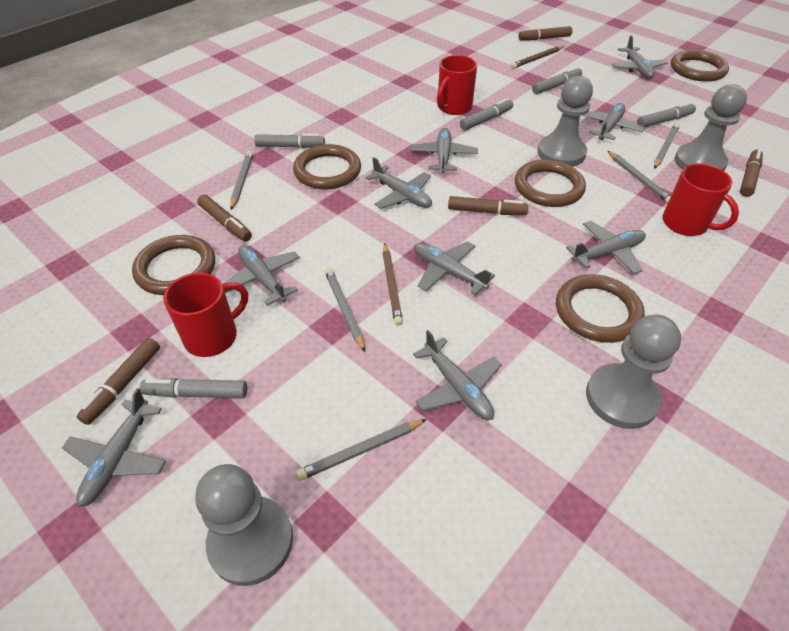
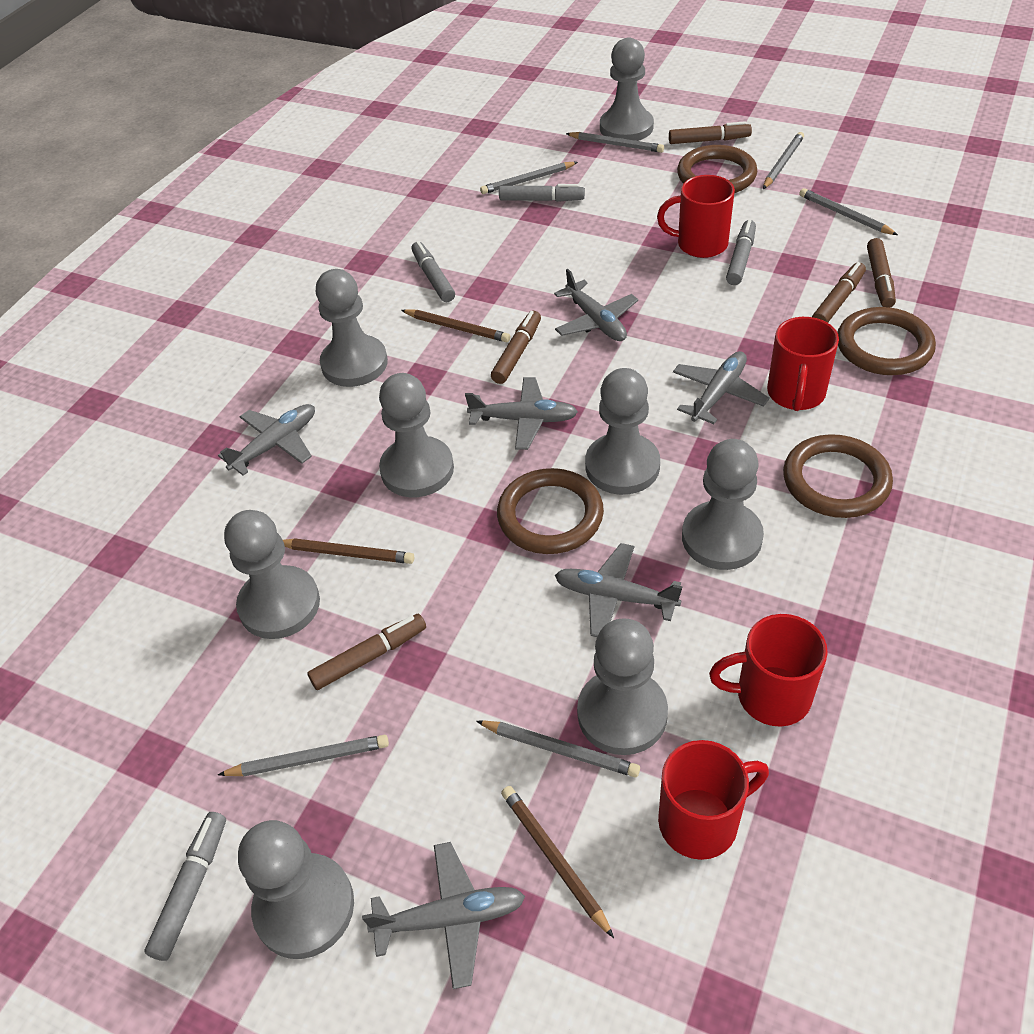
brown pencil: 2 -> 3
brown ring: 5 -> 4
grey marker: 5 -> 4
grey pawn: 4 -> 8
grey pencil: 5 -> 6
grey plane: 9 -> 6
red mug: 3 -> 4

